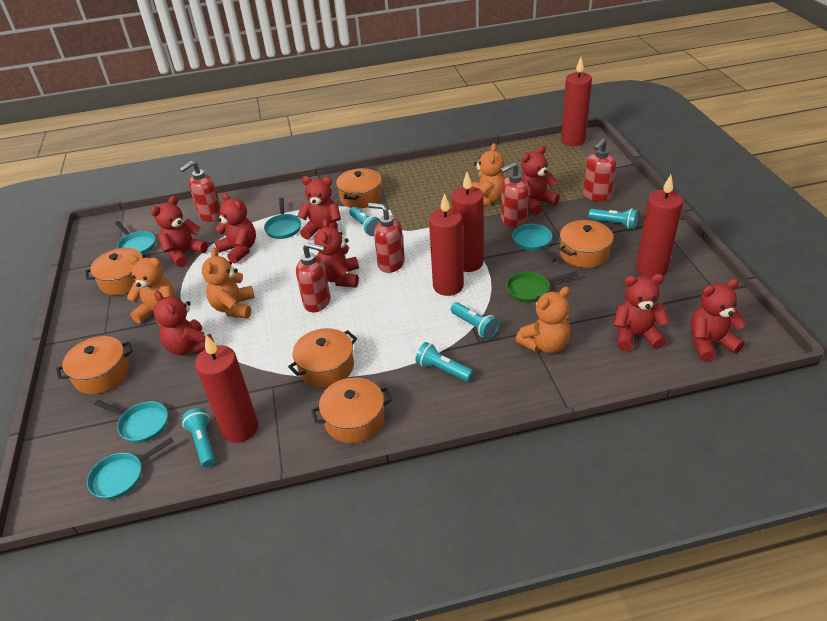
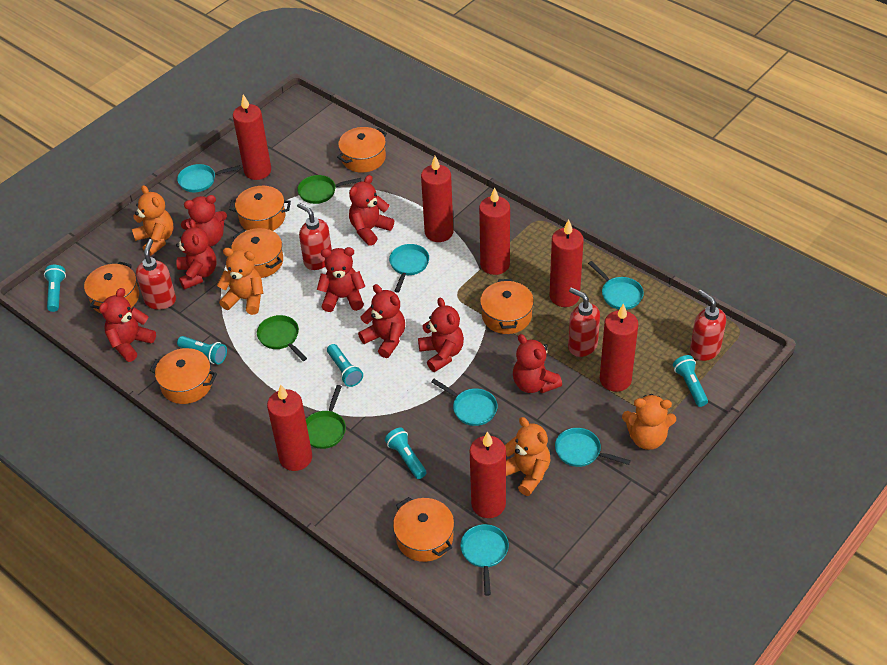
green pan: 1 -> 3
orange pot: 6 -> 7
red candle: 5 -> 7
red soap dispenser: 5 -> 4
turquoise pan: 5 -> 6

